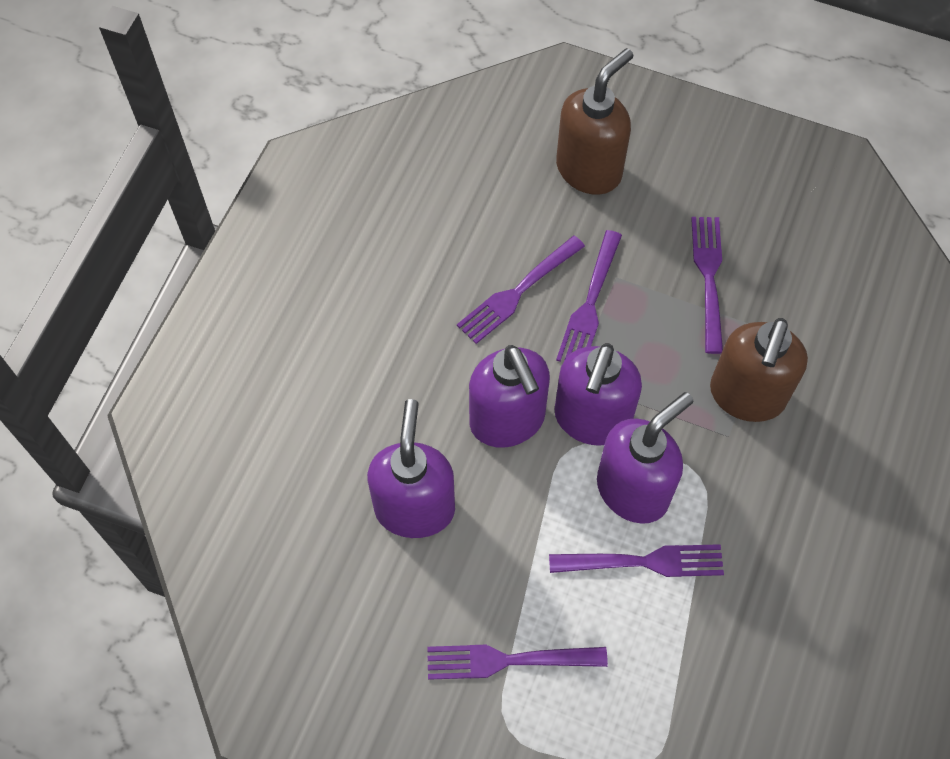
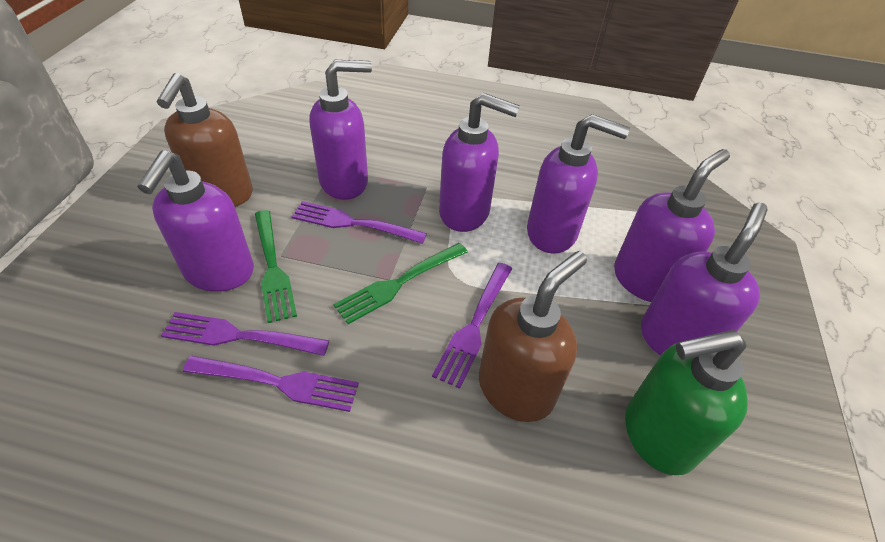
green fork: 0 -> 2
green soap dispenser: 0 -> 1
purple fork: 5 -> 4
purple soap dispenser: 4 -> 6

